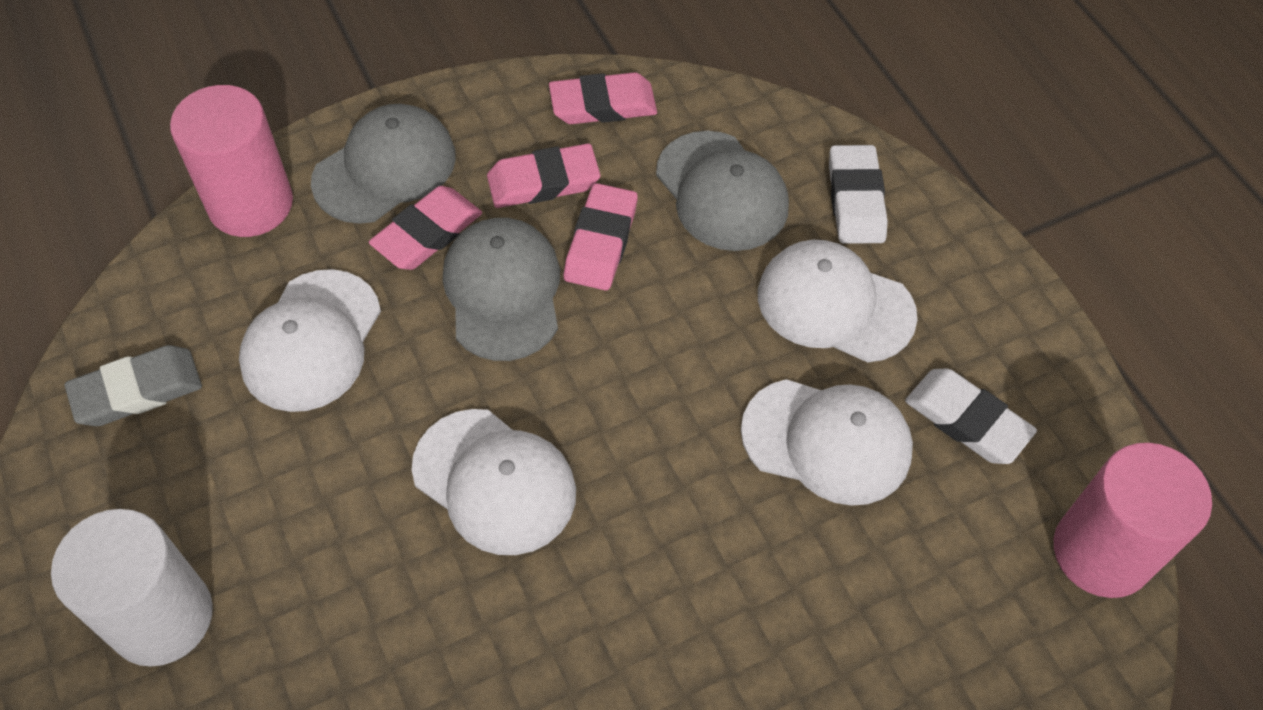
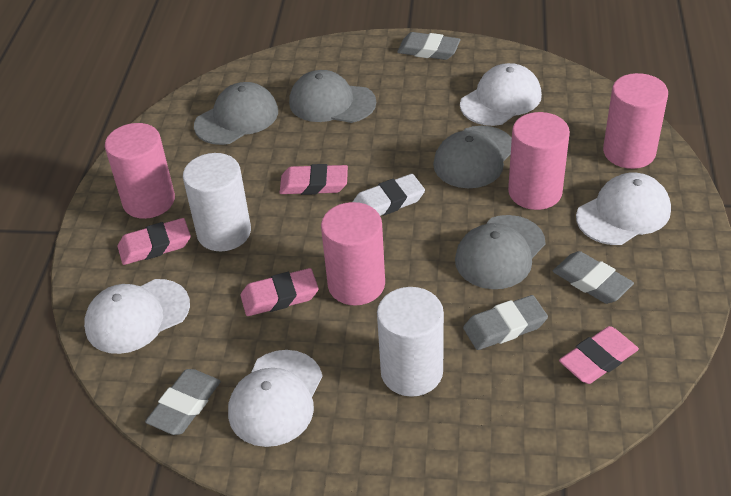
grey cap: 3 -> 4
grey eraser: 1 -> 4
pink cylinder: 2 -> 4
white cylinder: 1 -> 2
white eraser: 2 -> 1

